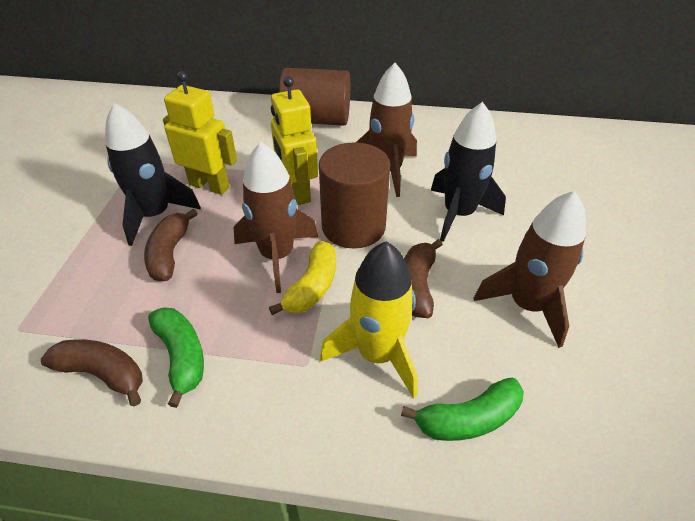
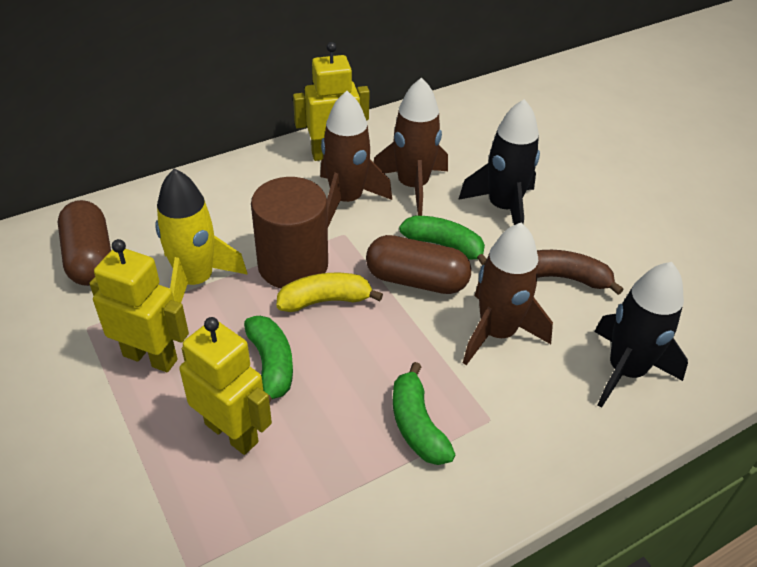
brown banana: 3 -> 1
brown capsule: 0 -> 2
brown cylinder: 2 -> 1
green banana: 2 -> 3
yellow robot: 2 -> 3

